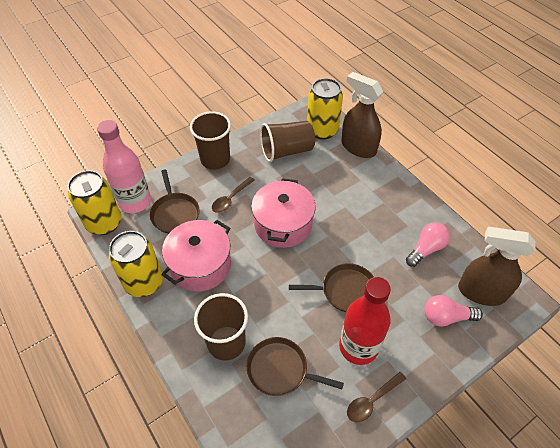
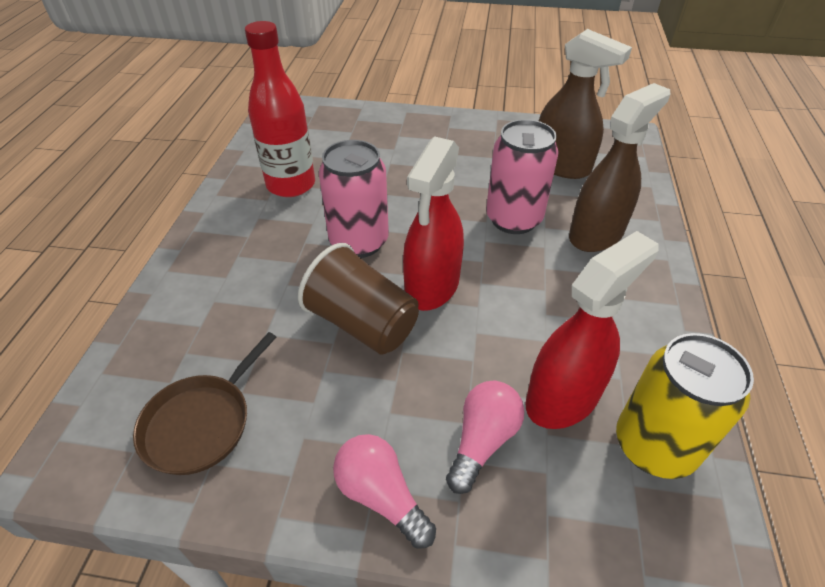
brown cup: 3 -> 1
brown pan: 3 -> 1
brown spoon: 2 -> 0
pink bottle: 1 -> 0
pink can: 0 -> 2
pink pot: 2 -> 0
red spray bottle: 0 -> 2
yellow can: 3 -> 1

